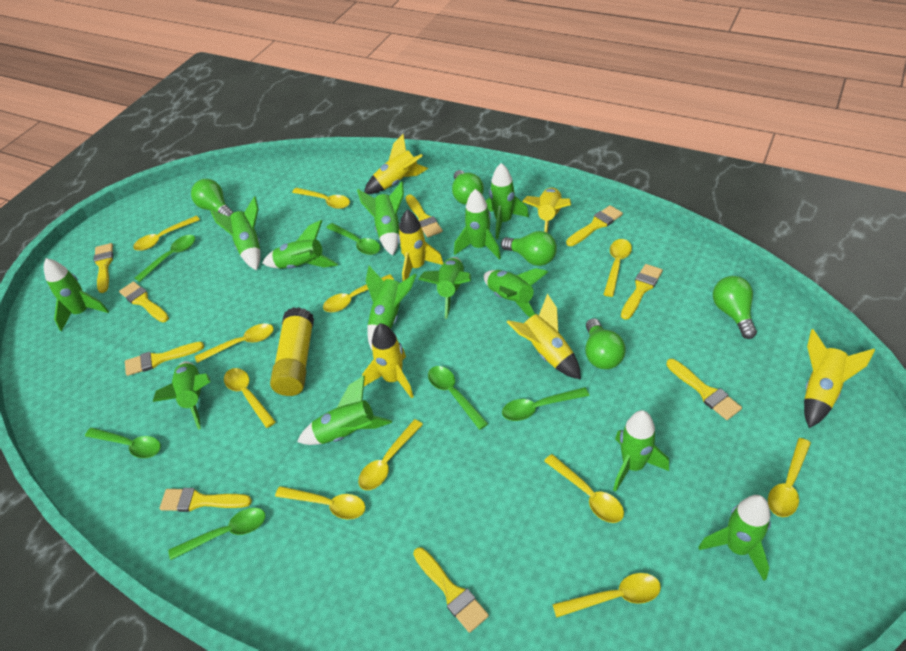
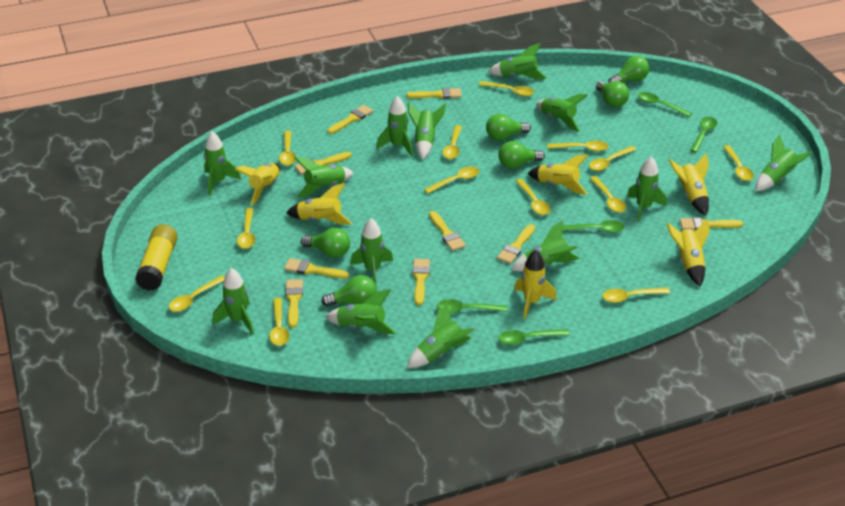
green light bulb: 5 -> 6
green spoon: 6 -> 5
yellow spoon: 11 -> 13

